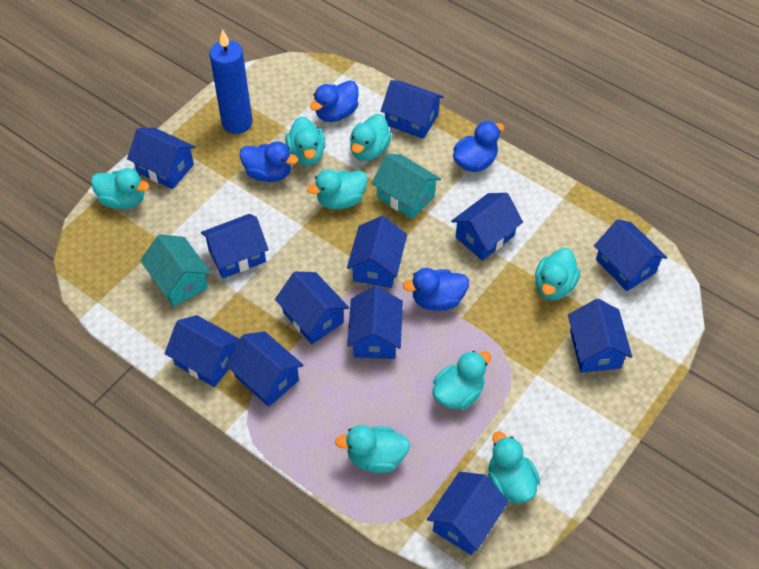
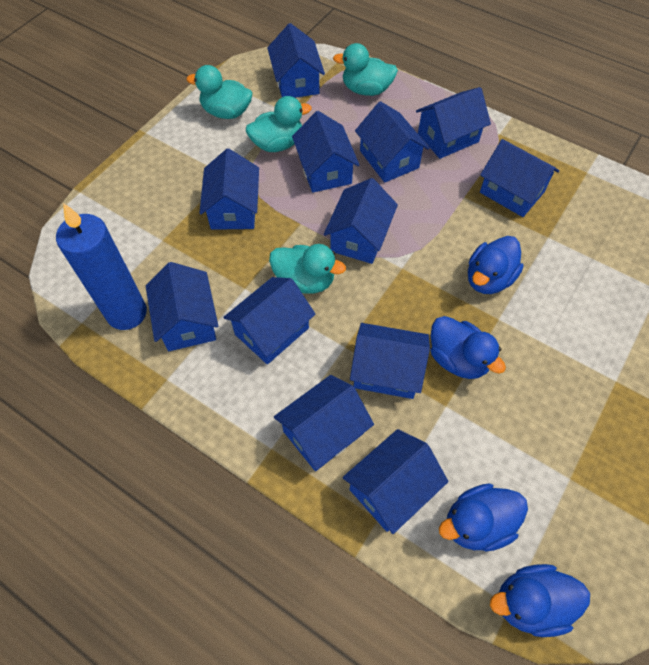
turquoise duck: 8 -> 4
turquoise house: 2 -> 0

